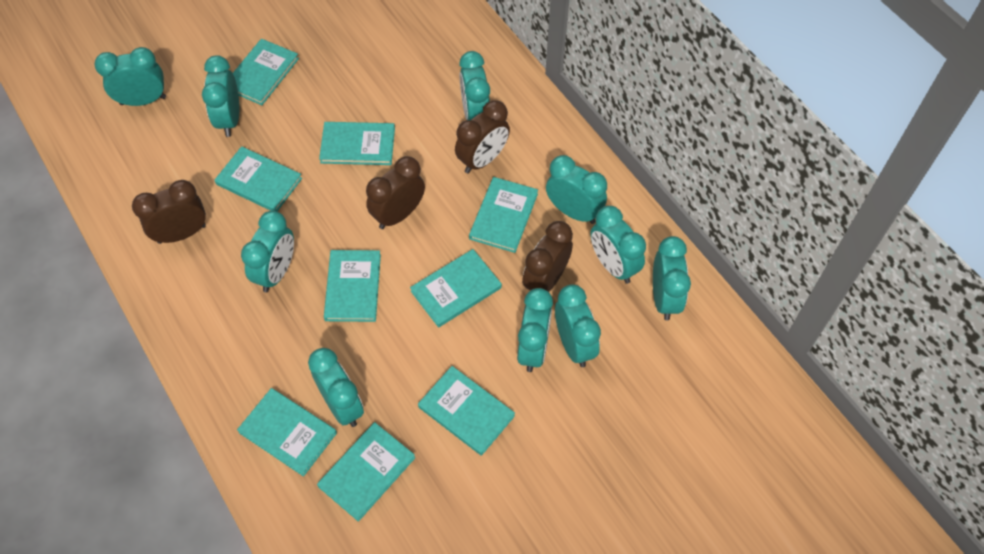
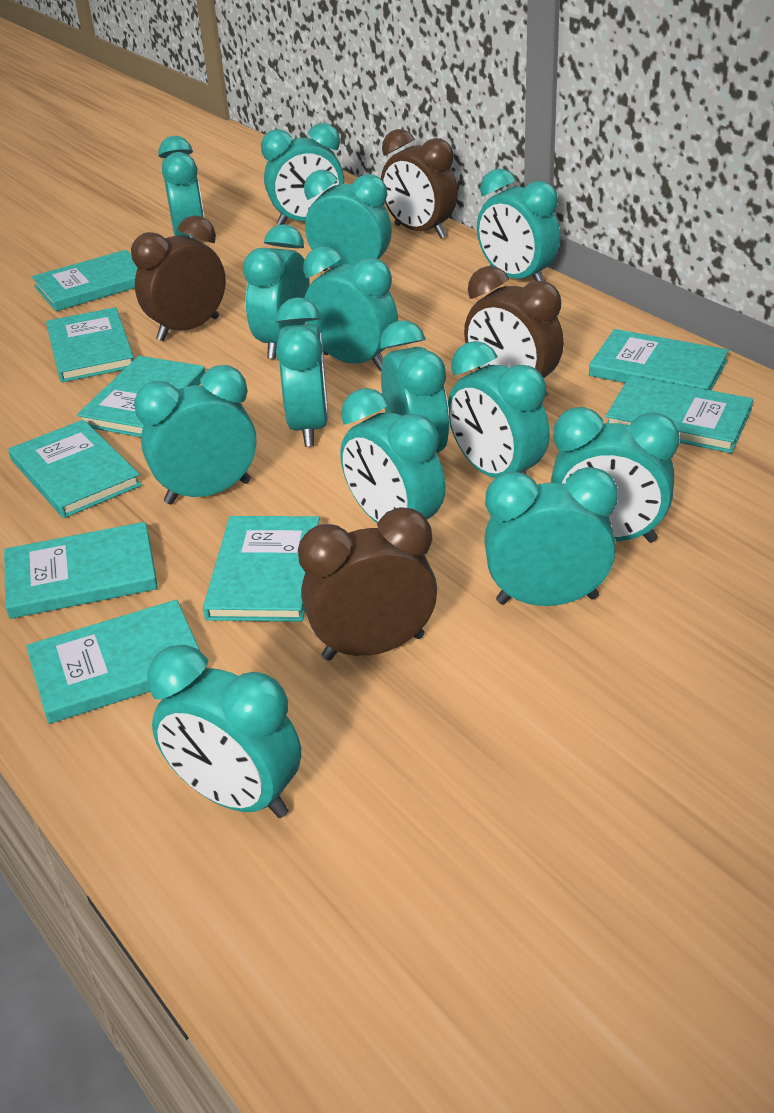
turquoise clock: 10 -> 14

